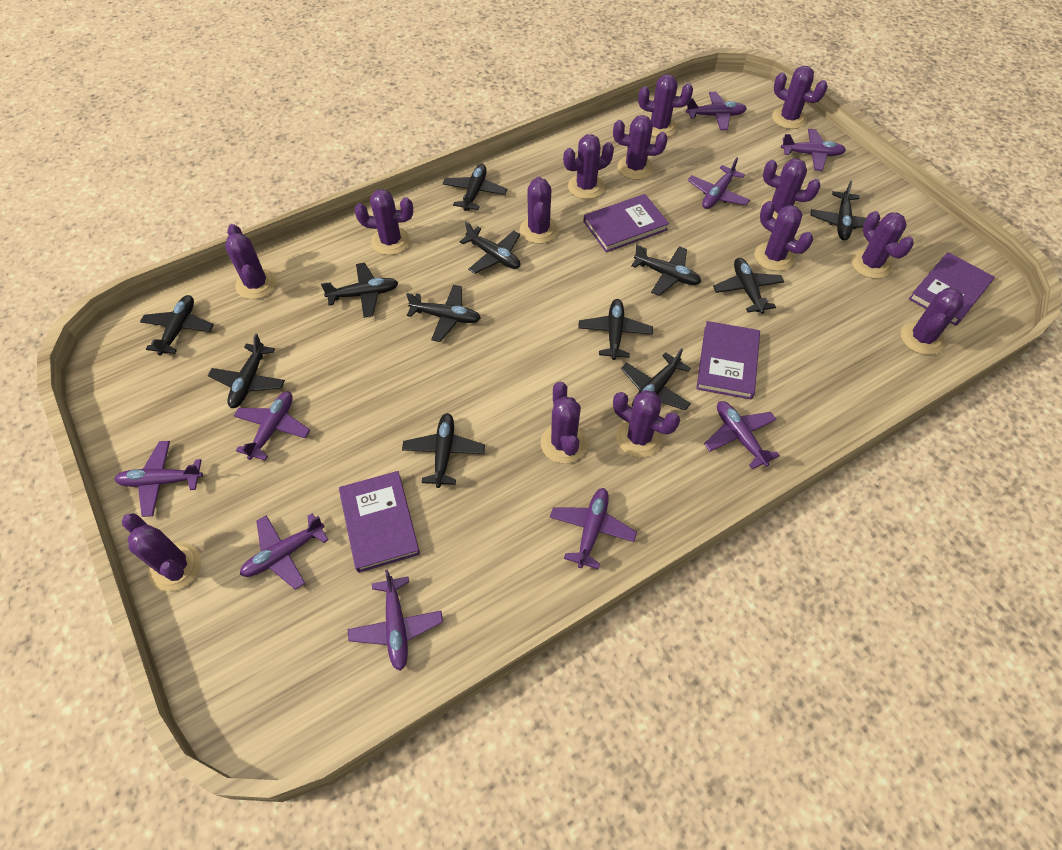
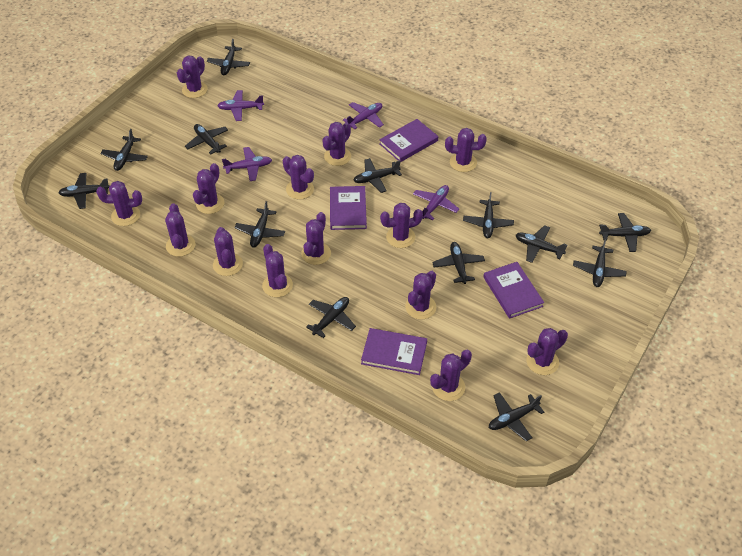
black plane: 12 -> 13
purple plane: 9 -> 4

